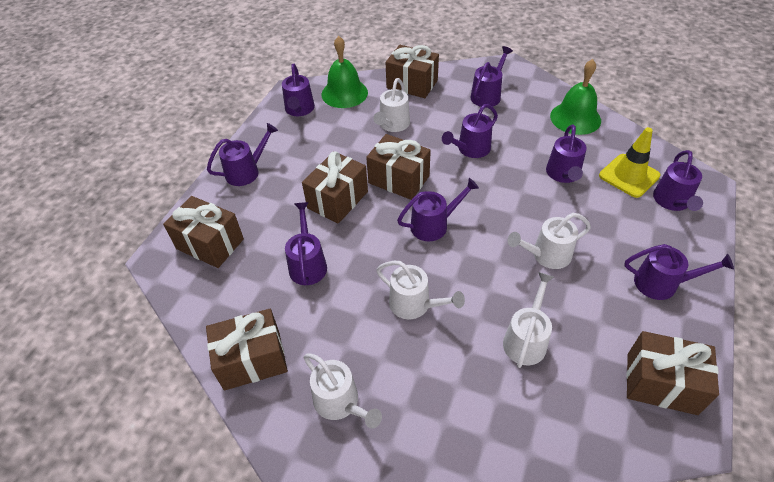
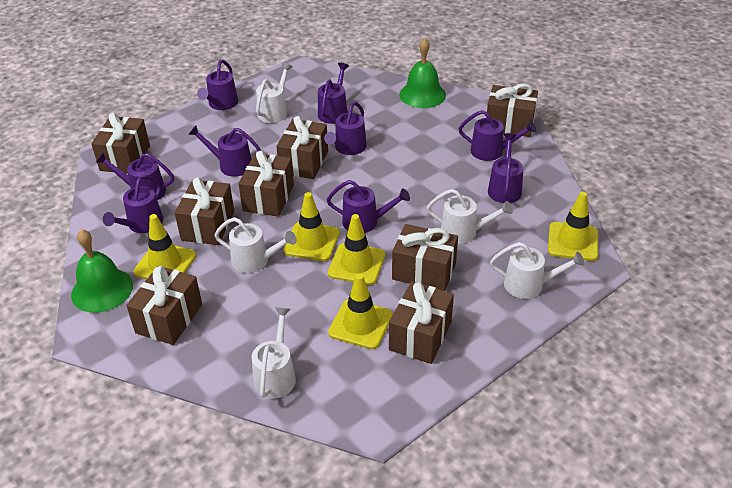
brown gift: 6 -> 8
yellow traffic cone: 1 -> 5

